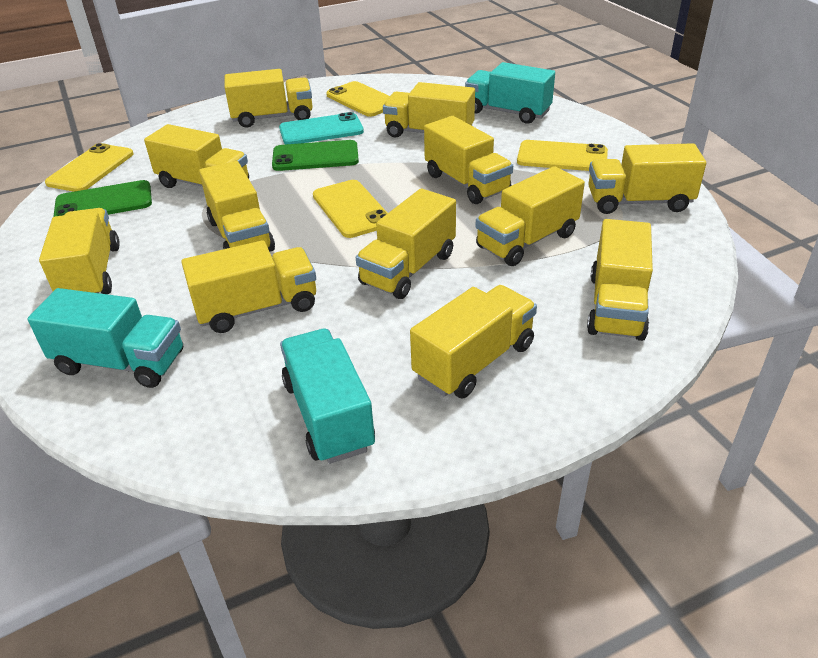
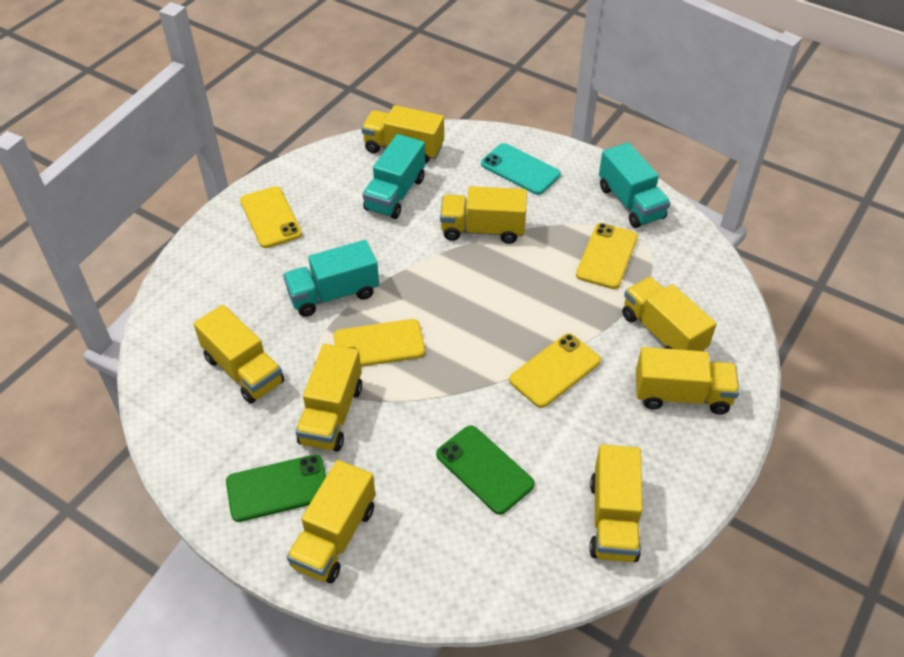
yellow truck: 12 -> 8

